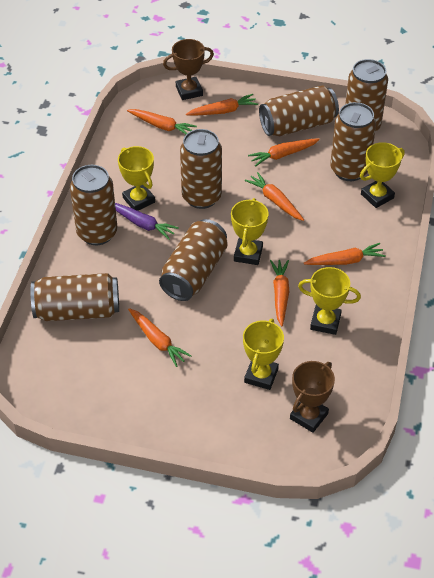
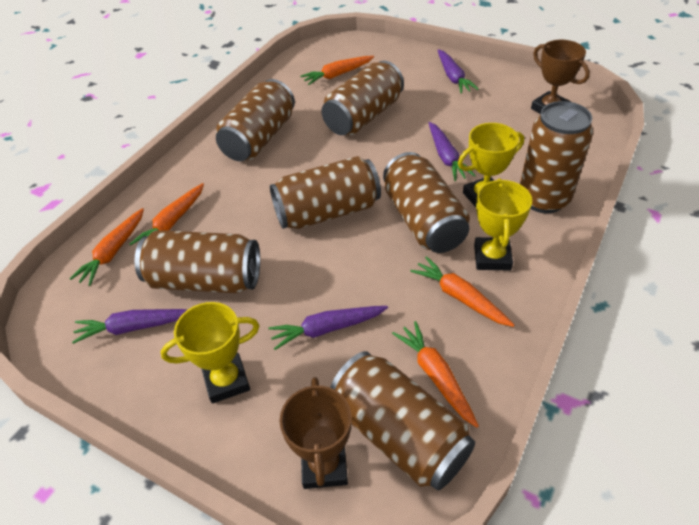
orange carrot: 7 -> 5
purple carrot: 1 -> 4
yellow trophy: 5 -> 3

